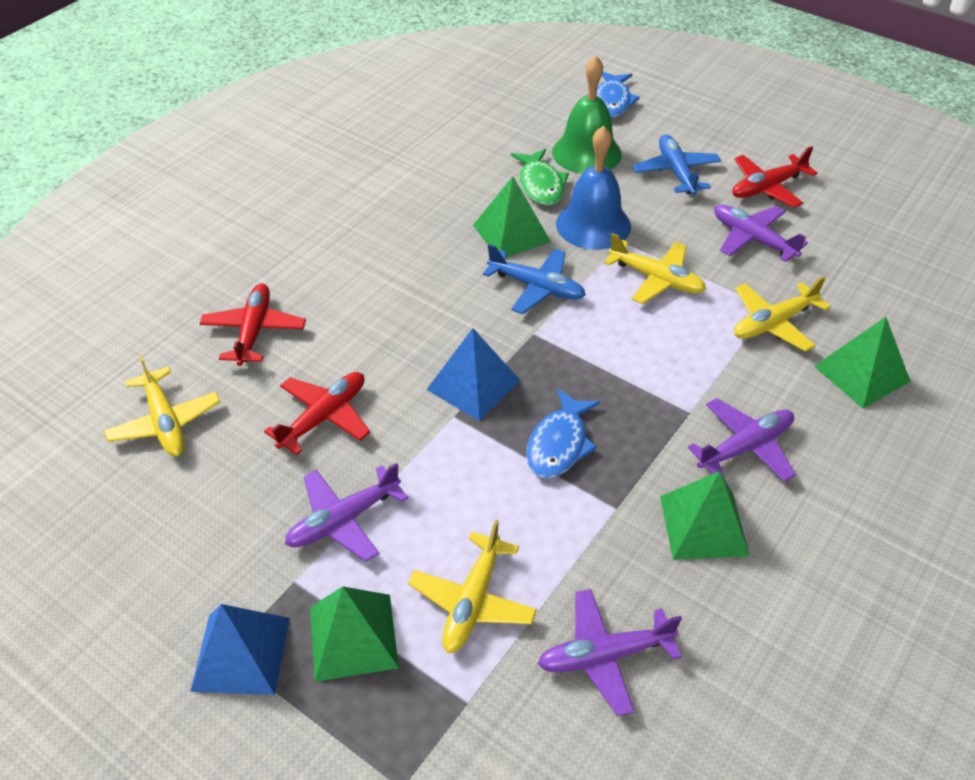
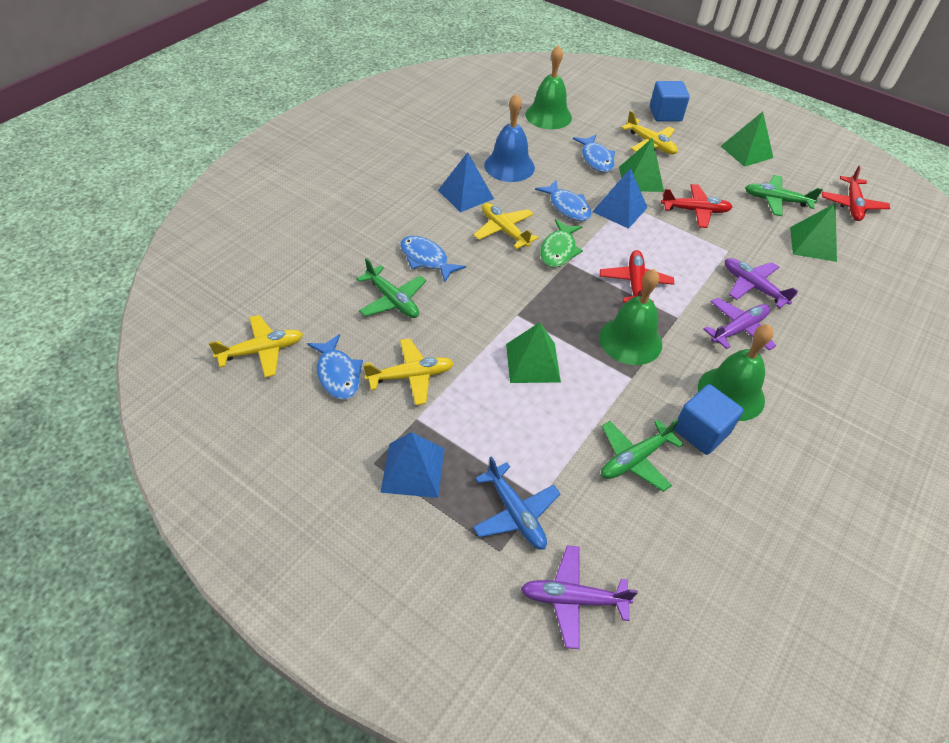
blue cube: 0 -> 2
blue fish: 2 -> 4
blue plane: 2 -> 1
blue pyramid: 2 -> 3
green bell: 1 -> 3
green plane: 0 -> 3
purple plane: 4 -> 3

